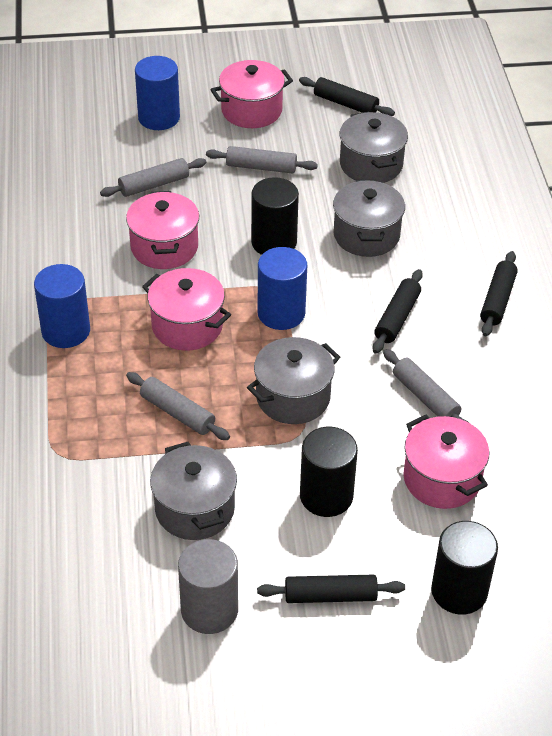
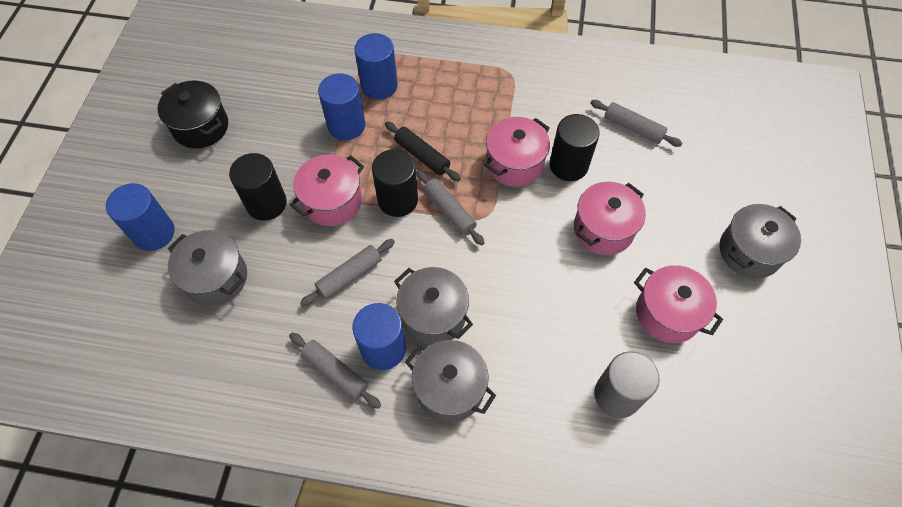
black pot: 0 -> 1
black rolling pin: 4 -> 1
blue cylinder: 3 -> 4

